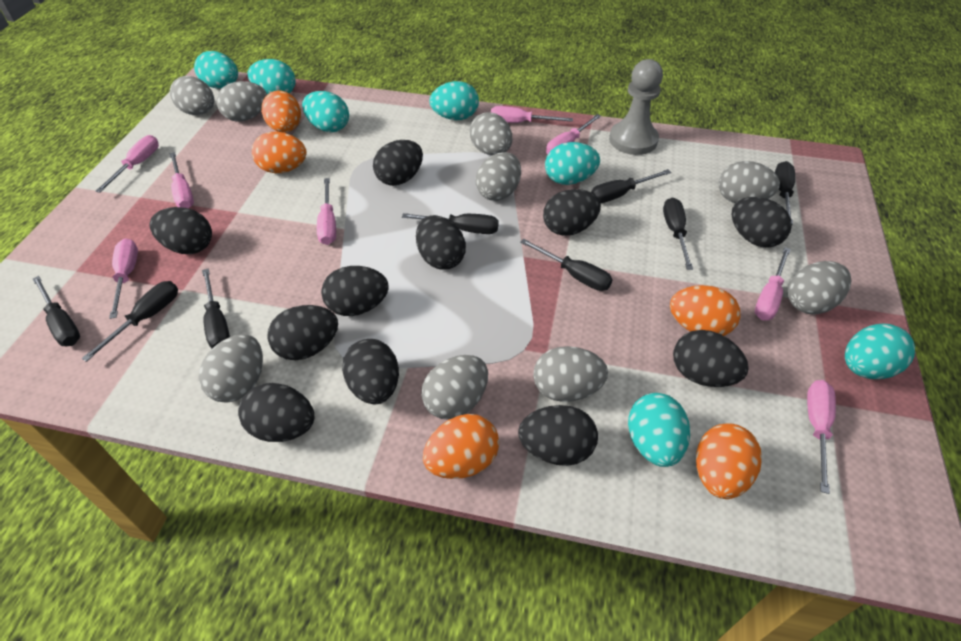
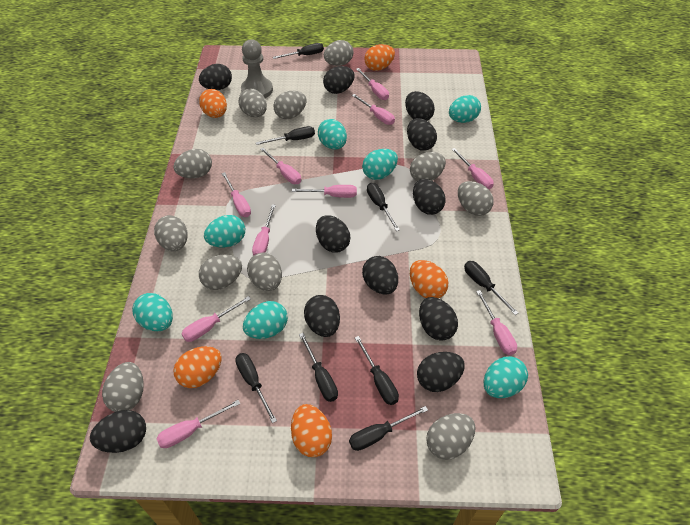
grey egg: 9 -> 11
pink screwdriver: 8 -> 10

